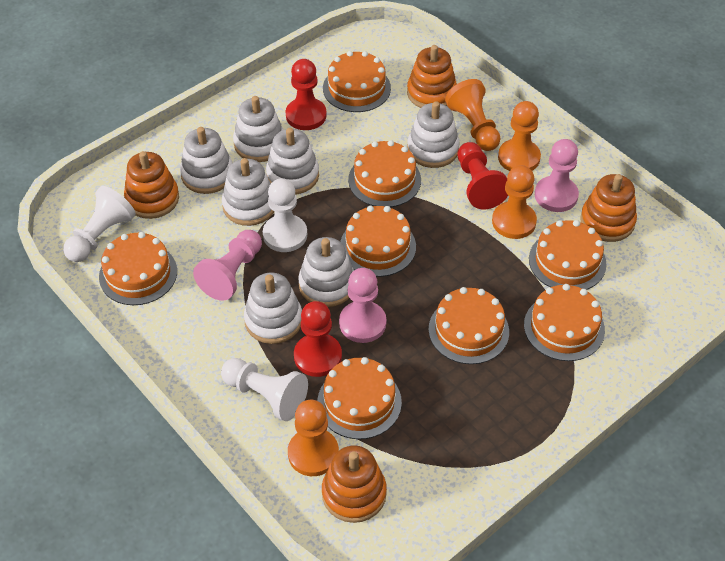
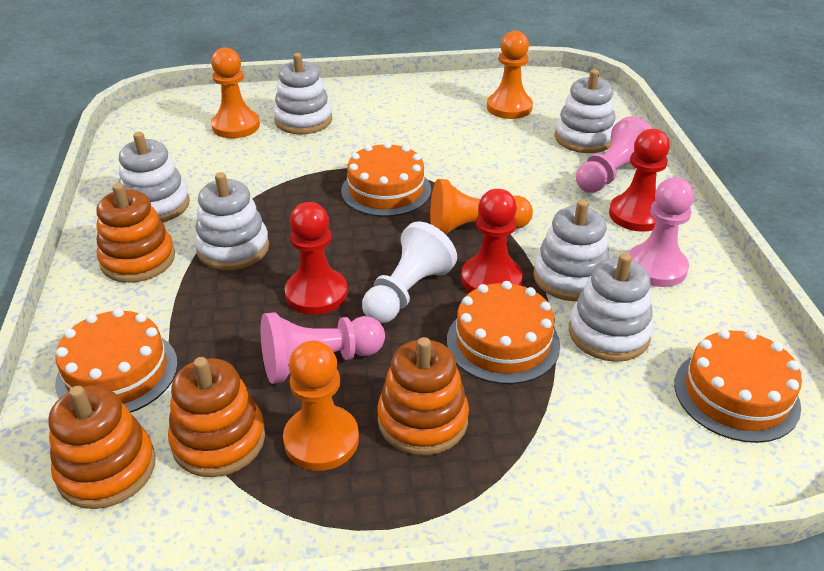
orange cake: 8 -> 4
white pawn: 3 -> 1
white stacking toy: 7 -> 6

